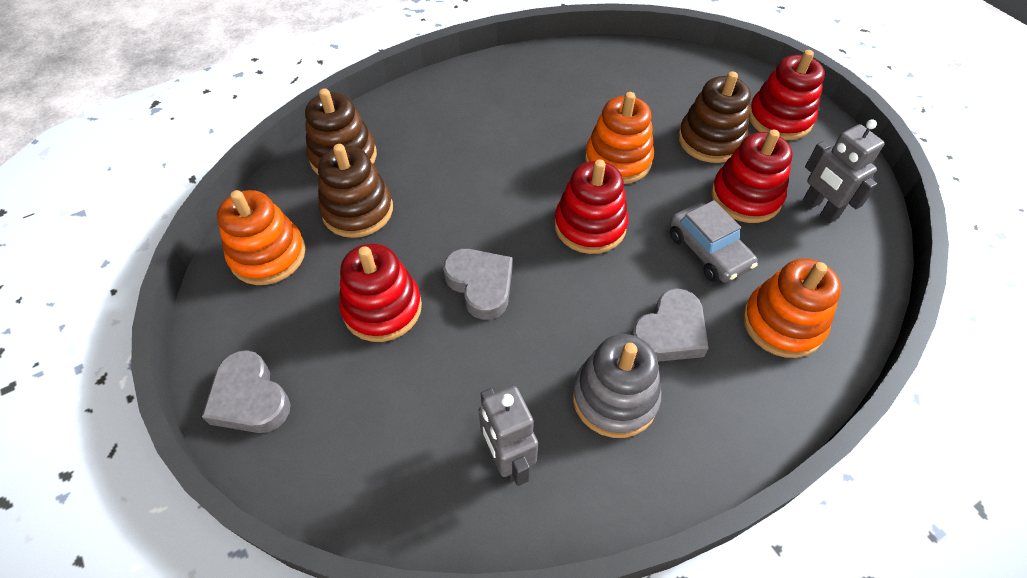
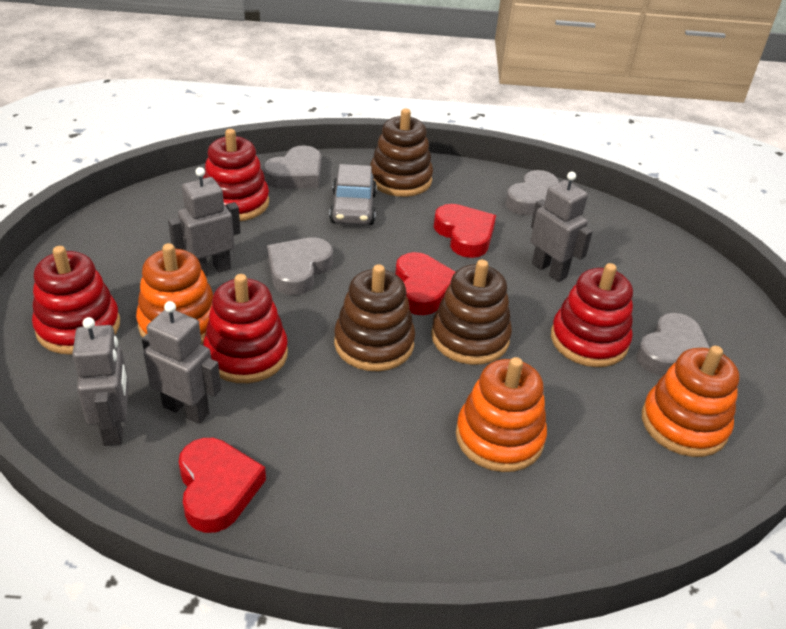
grey heart: 3 -> 4
grey robot: 2 -> 4
grey stacking toy: 1 -> 0
red heart: 0 -> 3

